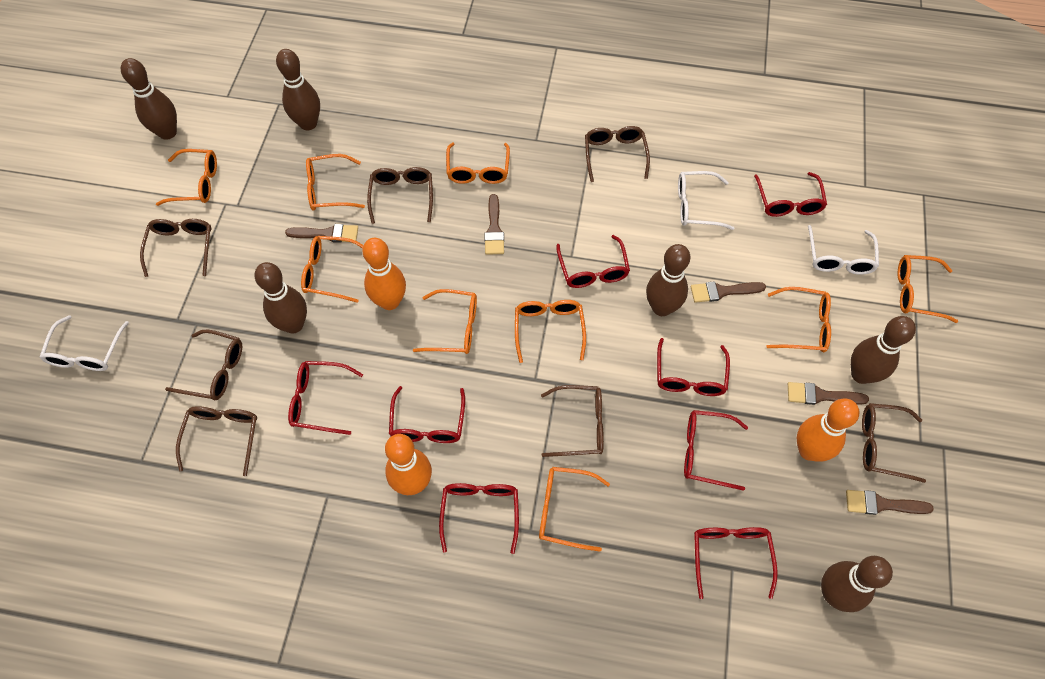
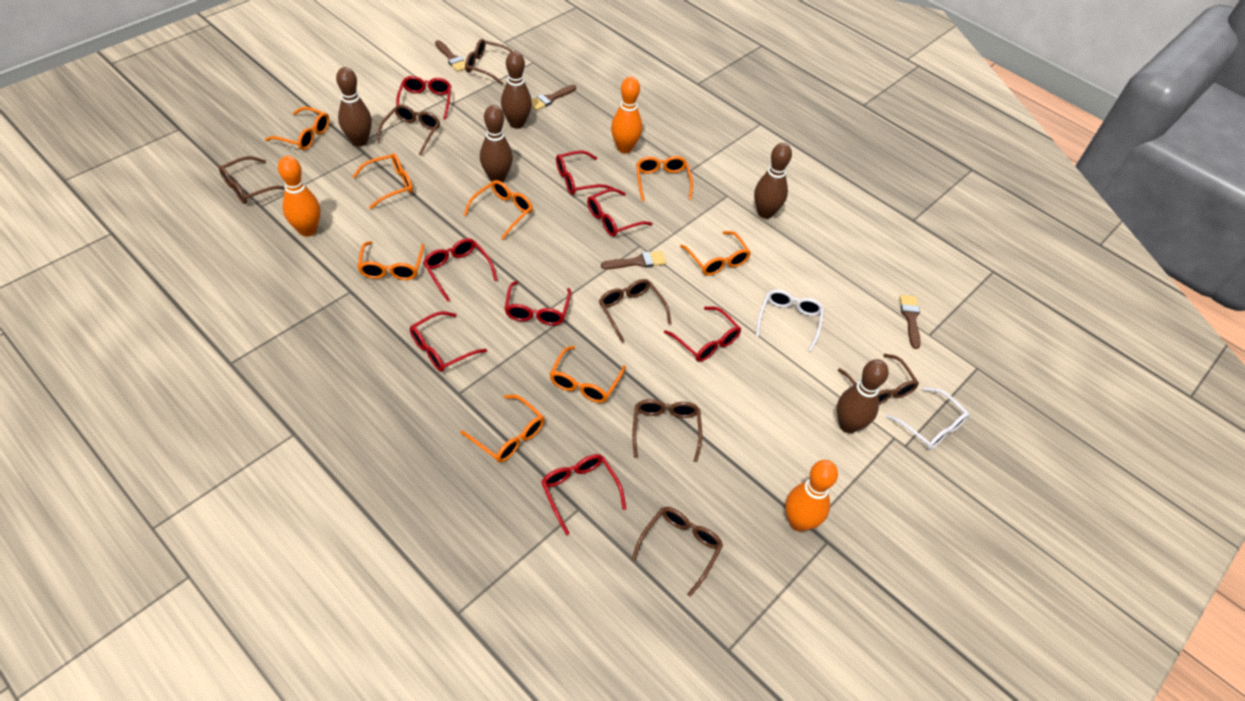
brown bowling pin: 6 -> 5
brown brush: 5 -> 4
orange glasses: 9 -> 8
white glasses: 3 -> 2

